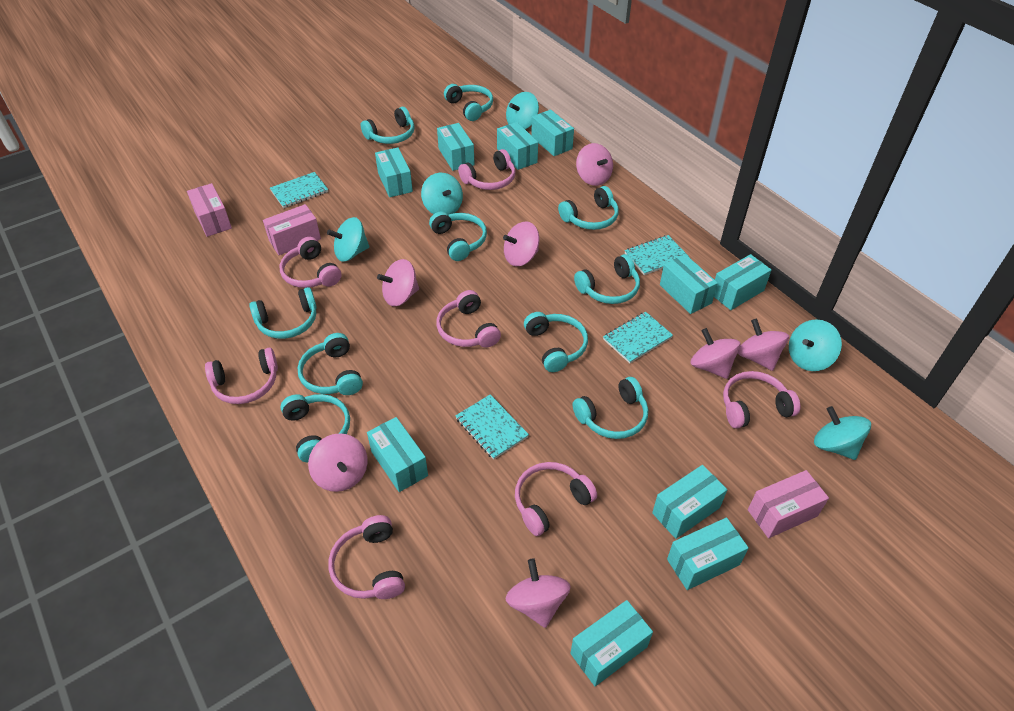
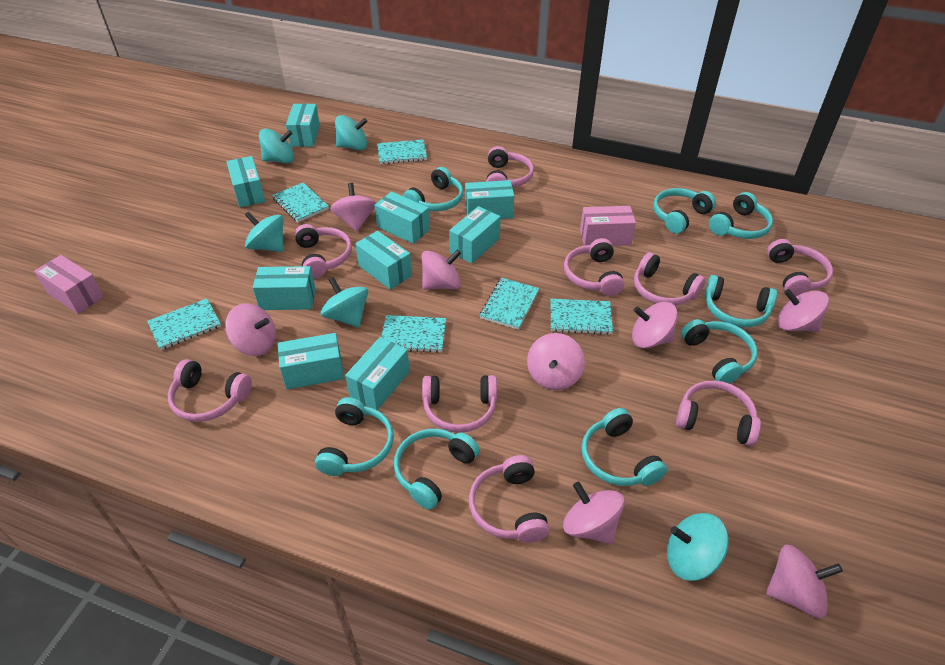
pink box: 3 -> 2
pink headphones: 7 -> 9
pink spinning top: 7 -> 8
turquoise box: 10 -> 9
turquoise headphones: 10 -> 8
turquoise notebook: 4 -> 6

